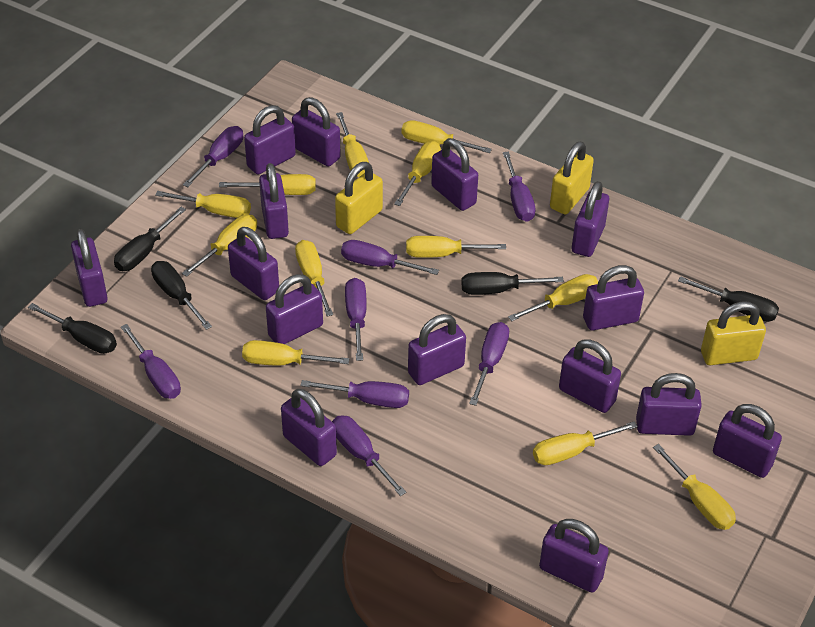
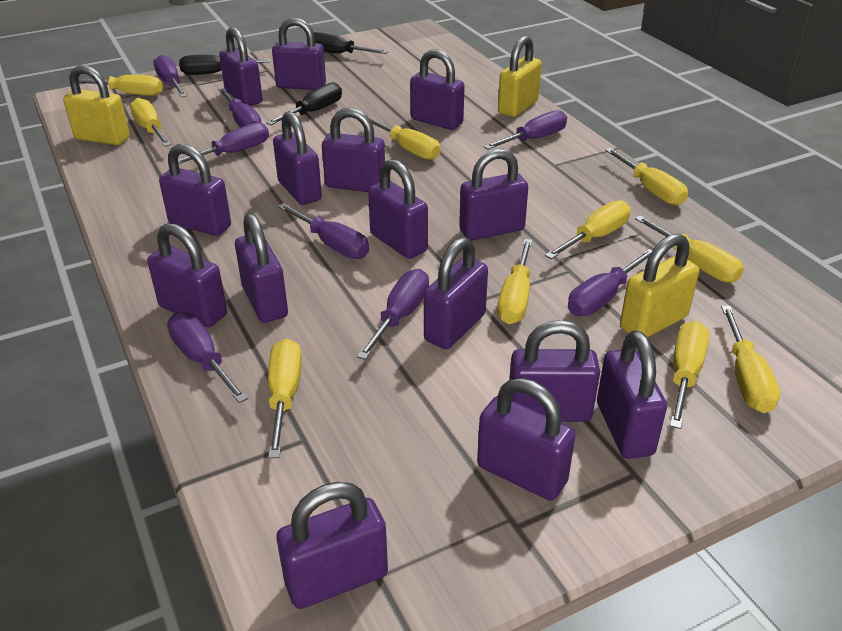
black screwdriver: 5 -> 3
yellow screwdriver: 12 -> 10

